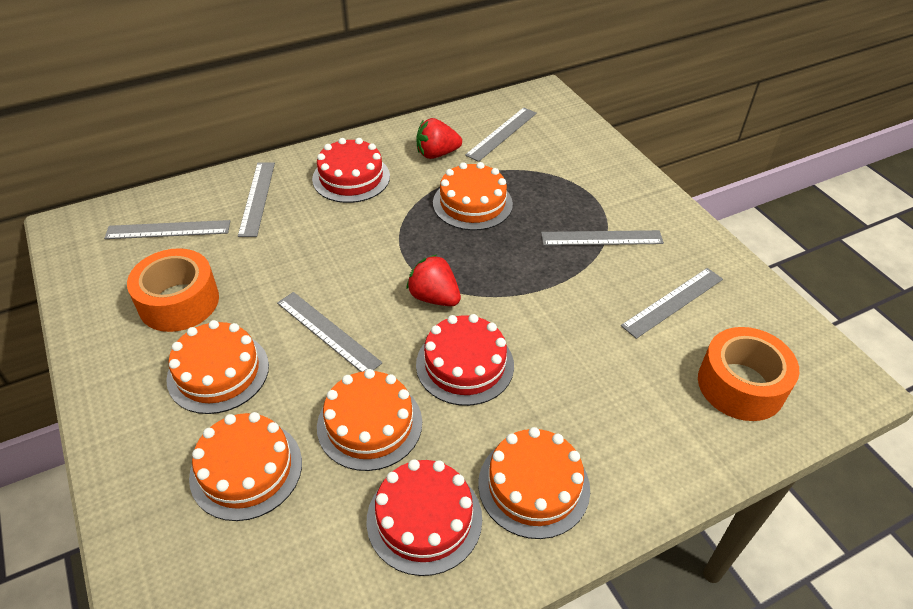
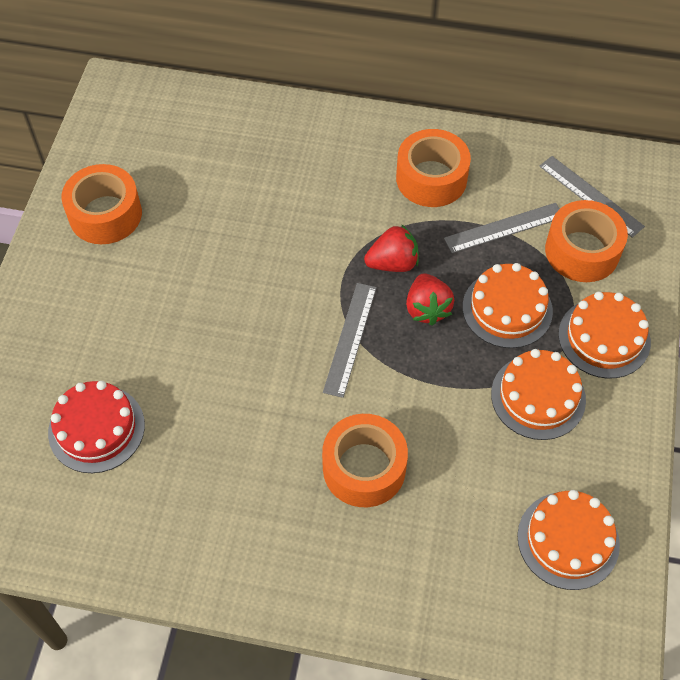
grey ruler: 6 -> 3
orange cake: 5 -> 4
orange tape: 2 -> 4
red cake: 3 -> 1

